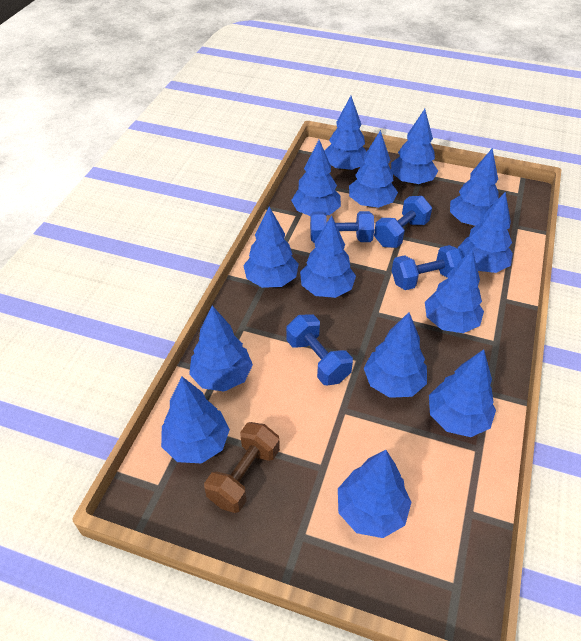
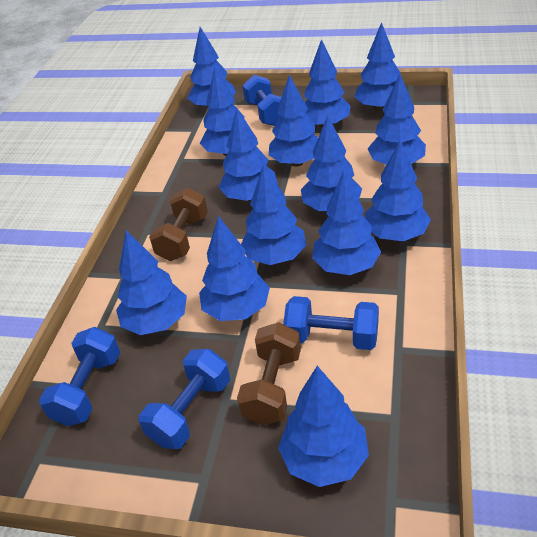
brown dumbbell: 1 -> 2

